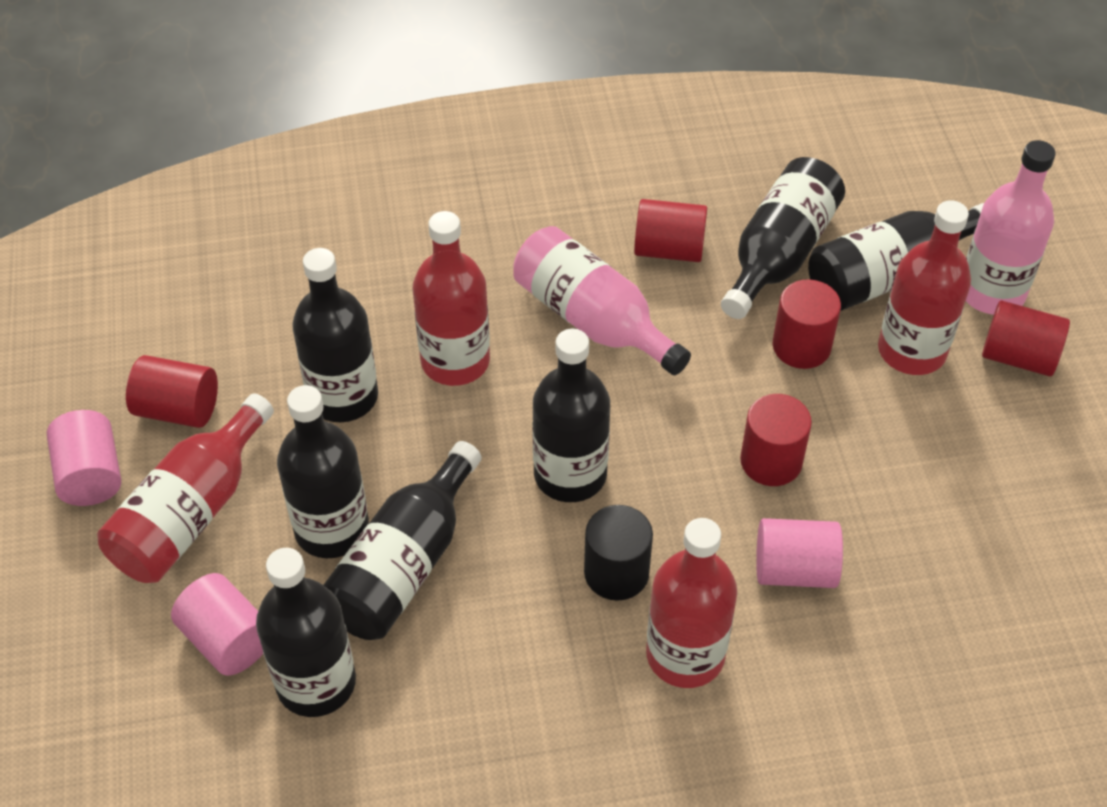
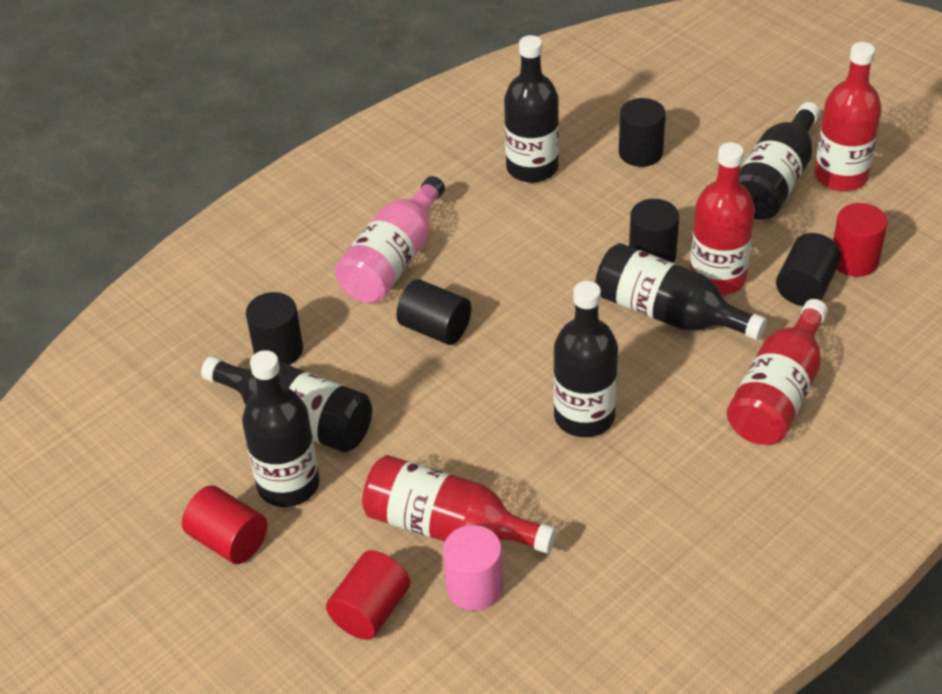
black bottle: 7 -> 6
black cylinder: 1 -> 5
pink bottle: 2 -> 1
pink cylinder: 3 -> 1
red cylinder: 5 -> 3

